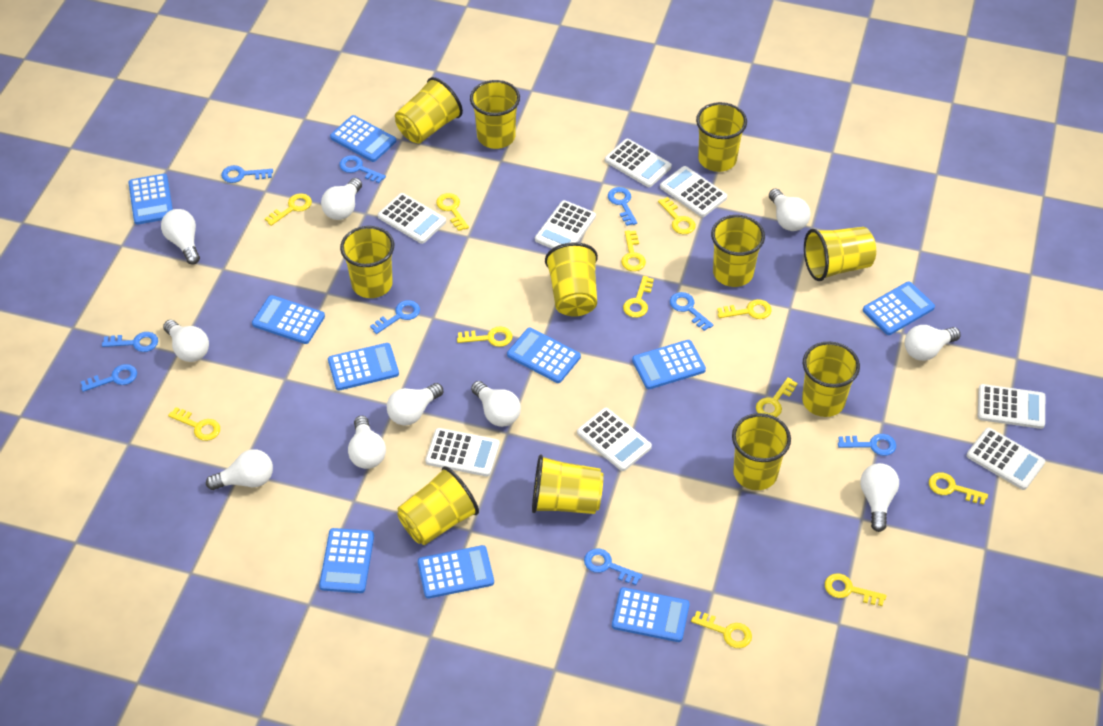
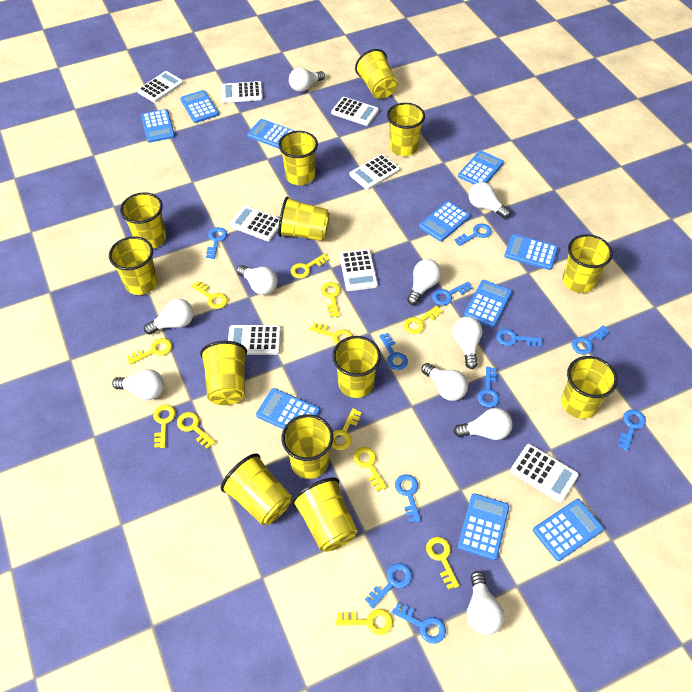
blue key: 9 -> 11
yellow cup: 11 -> 13

